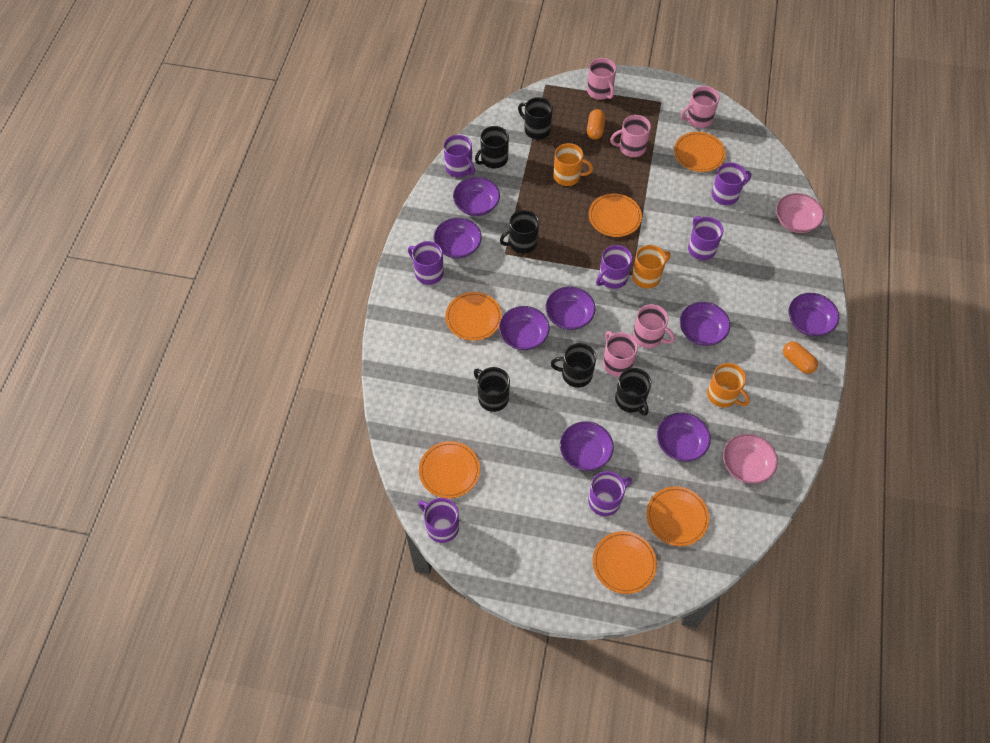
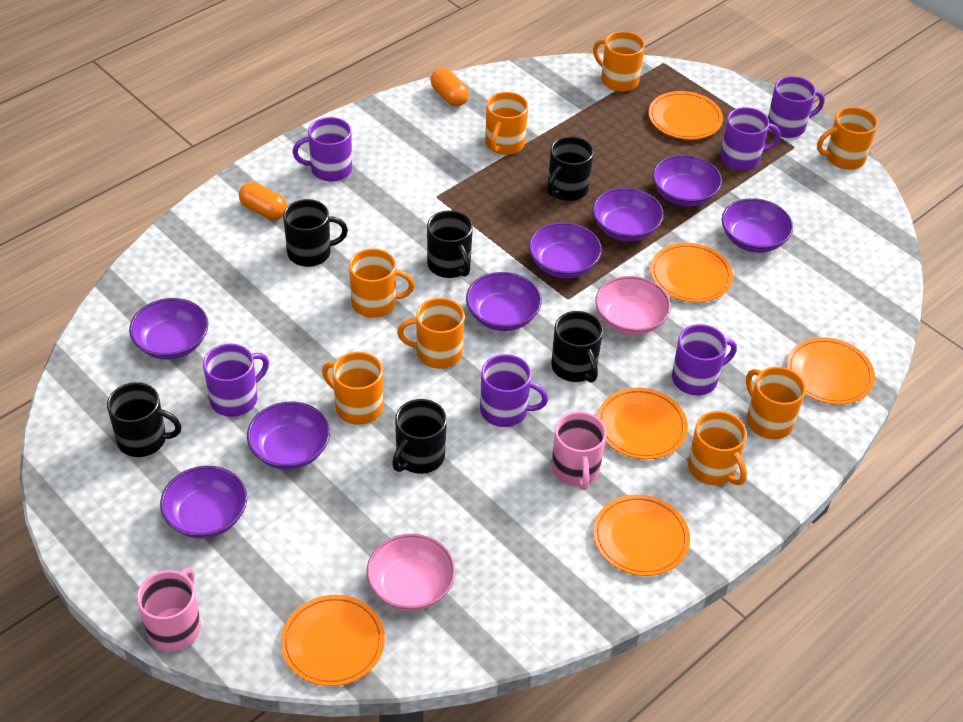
orange mug: 3 -> 8
pink mug: 5 -> 2
purple mug: 7 -> 6

